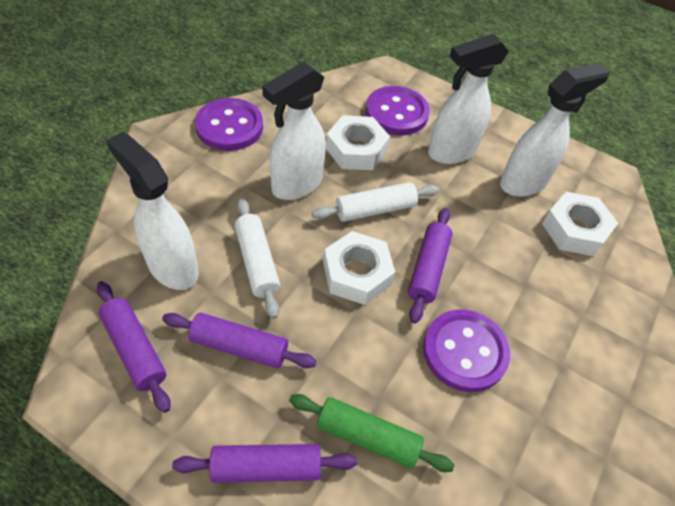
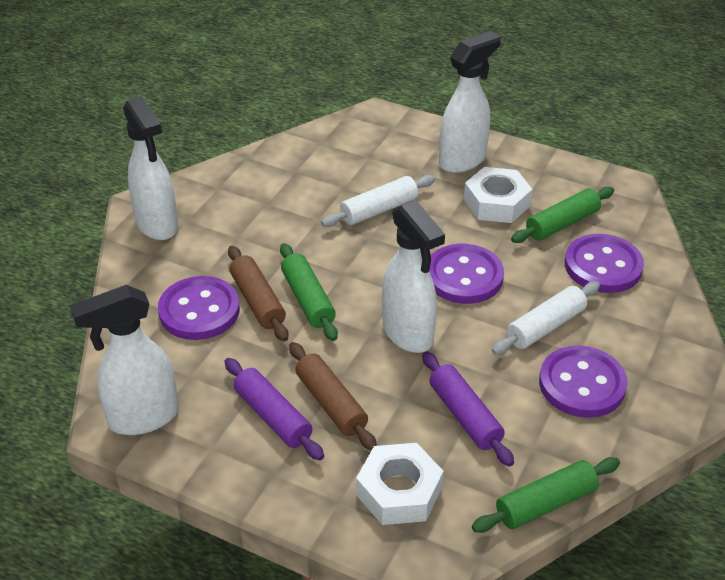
brown rolling pin: 0 -> 2
green rolling pin: 1 -> 3
purple button: 3 -> 4
purple rolling pin: 4 -> 2
white nut: 3 -> 2

